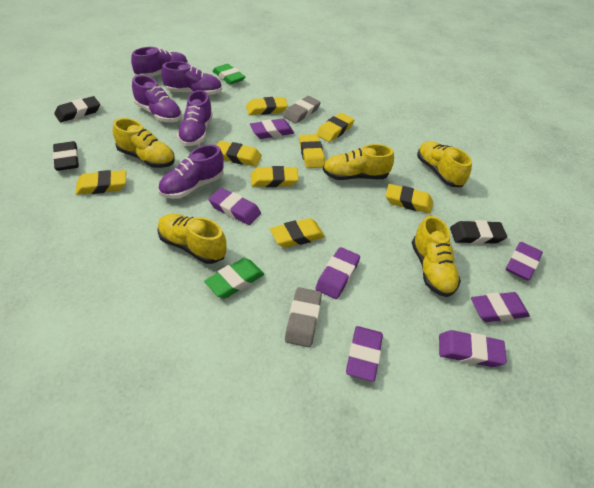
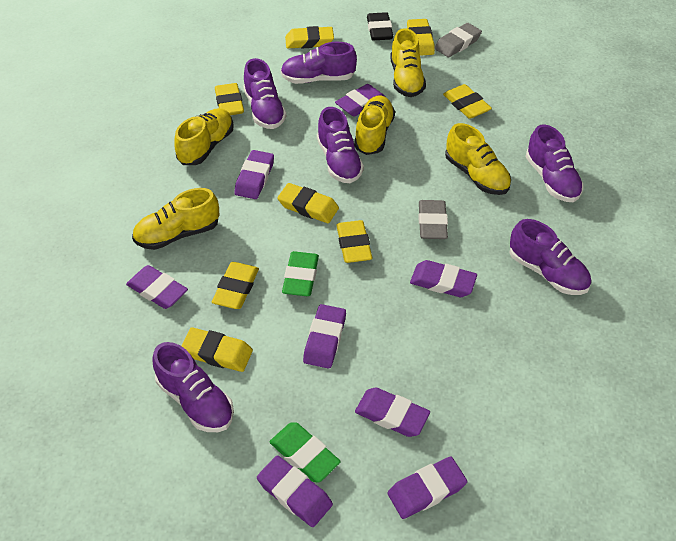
black eraser: 3 -> 1
purple eraser: 7 -> 8
purple shoe: 5 -> 6

